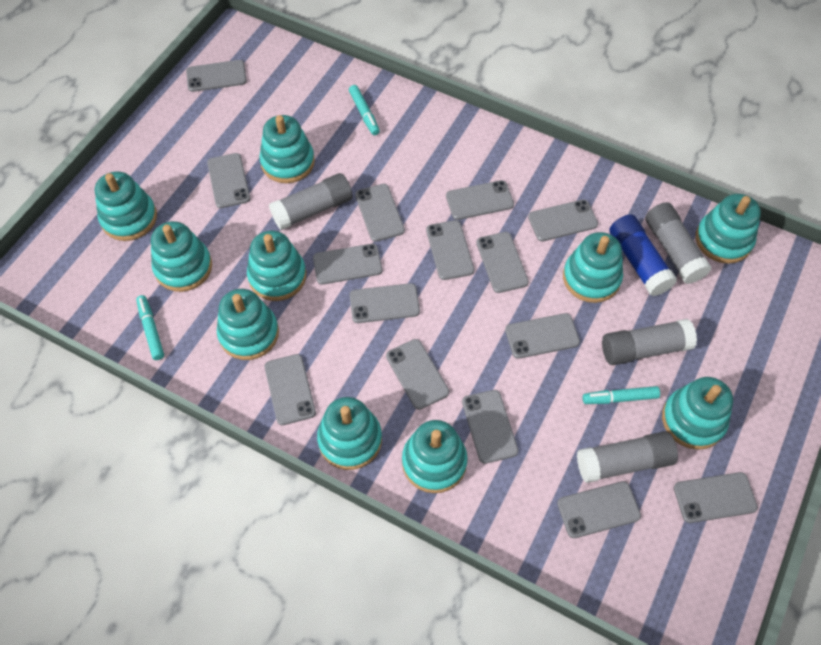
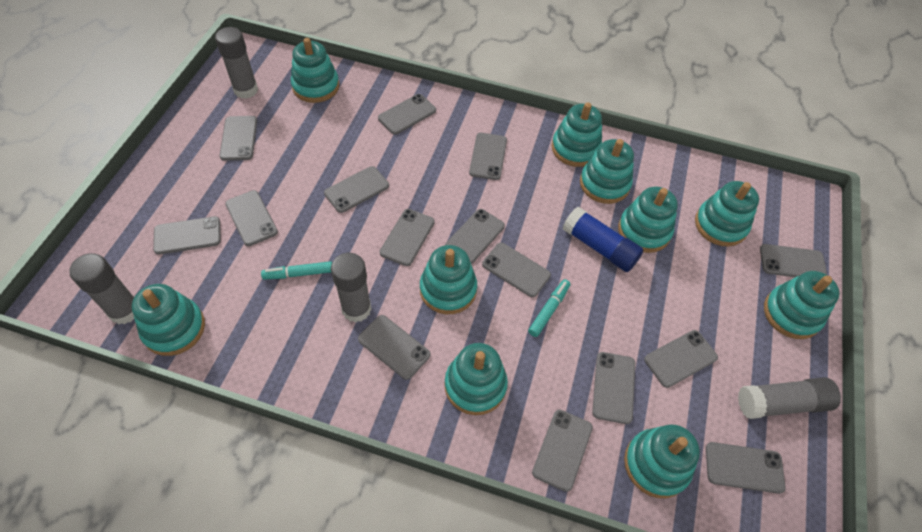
turquoise marker: 3 -> 2

